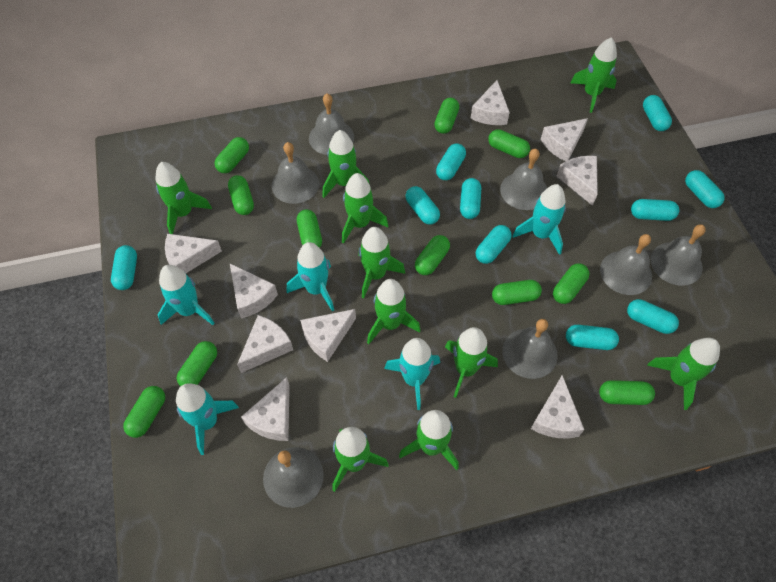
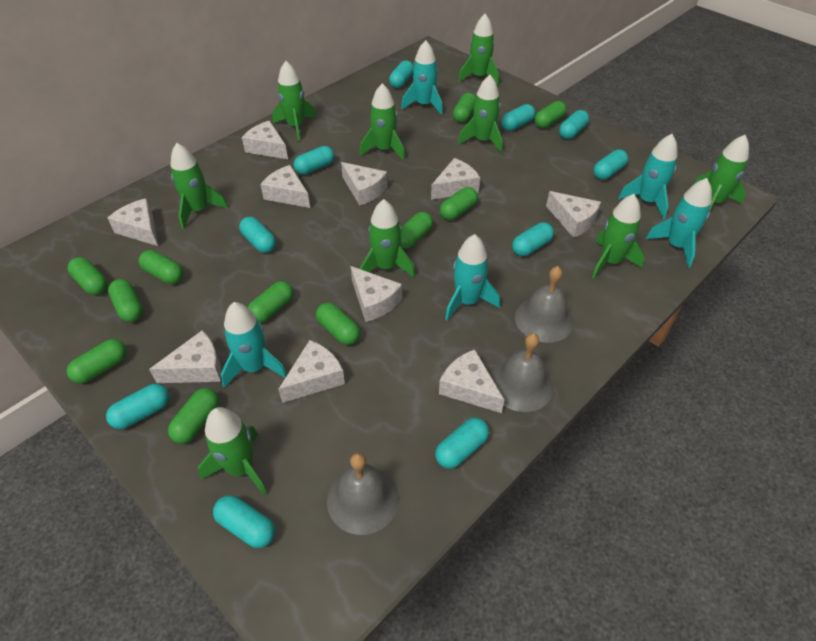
green rocket: 10 -> 9
grey bell: 7 -> 3
white cheese: 9 -> 10

